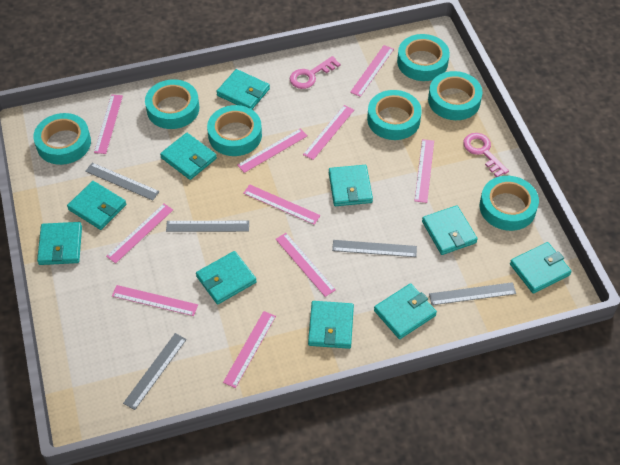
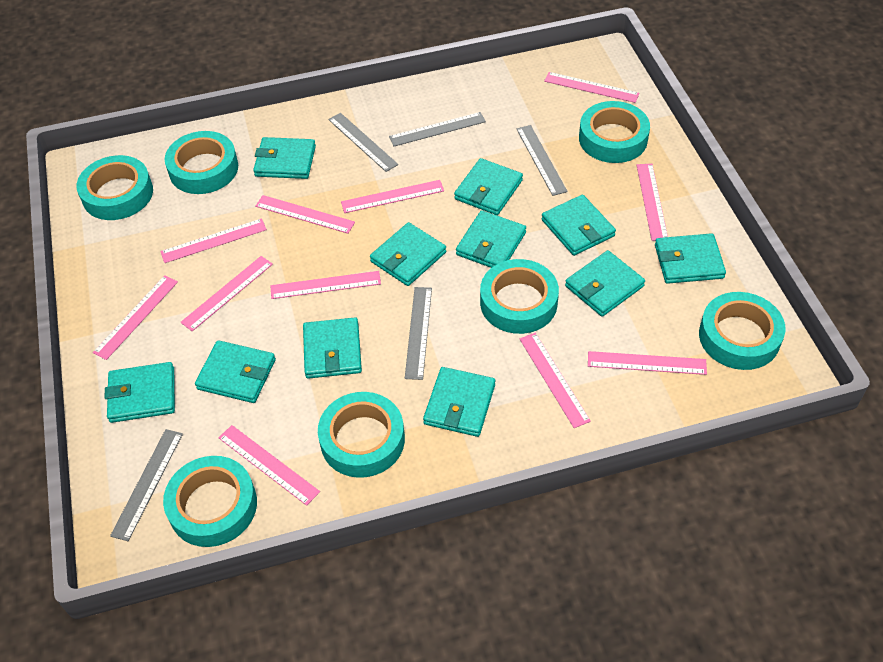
pink key: 2 -> 0
pink ruler: 10 -> 11
turquoise wallet: 10 -> 11

